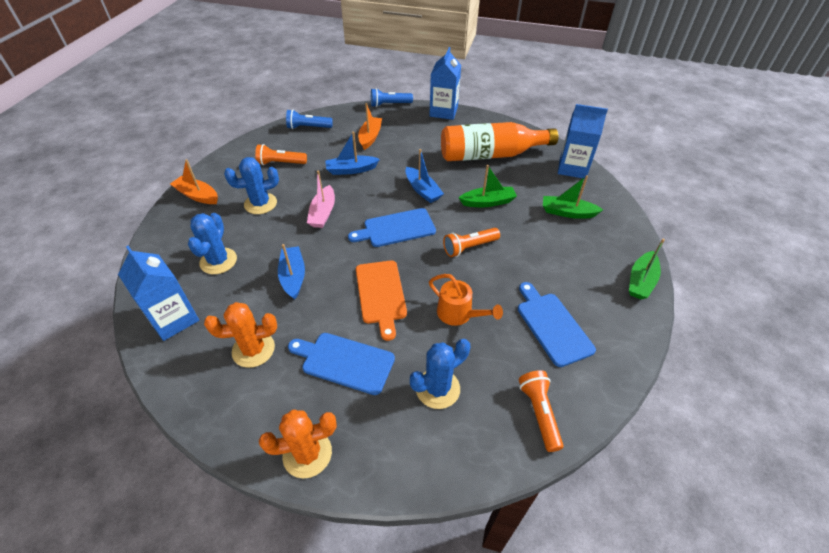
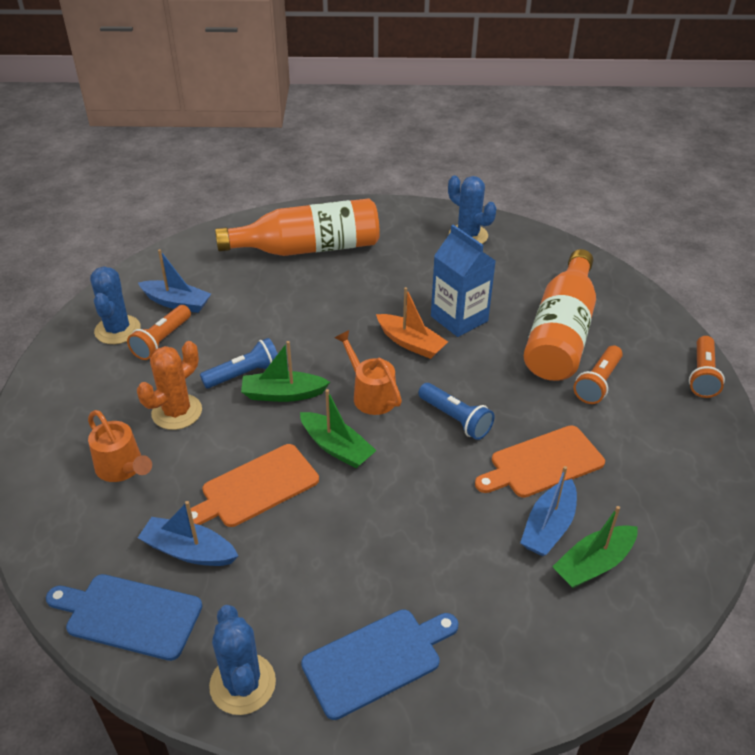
blue carton: 3 -> 1
blue cutting board: 3 -> 2
orange boat: 2 -> 1
orange bottle: 1 -> 2
orange cactus: 2 -> 1
orange cutting board: 1 -> 2
orange watering can: 1 -> 2
pink boat: 1 -> 0

